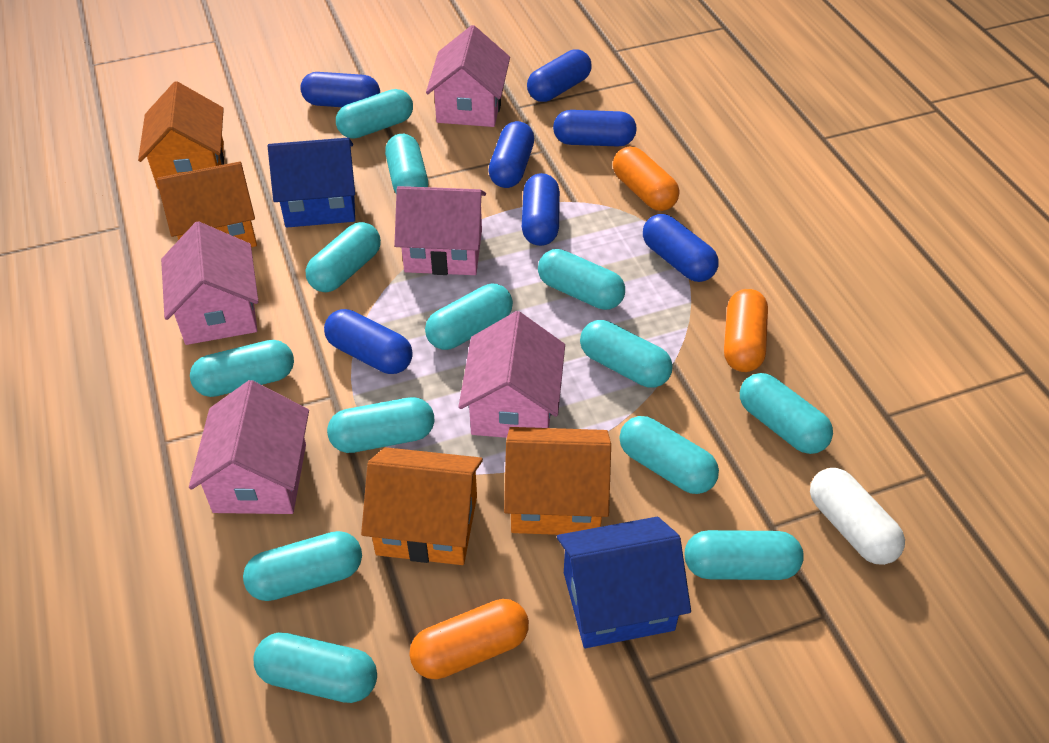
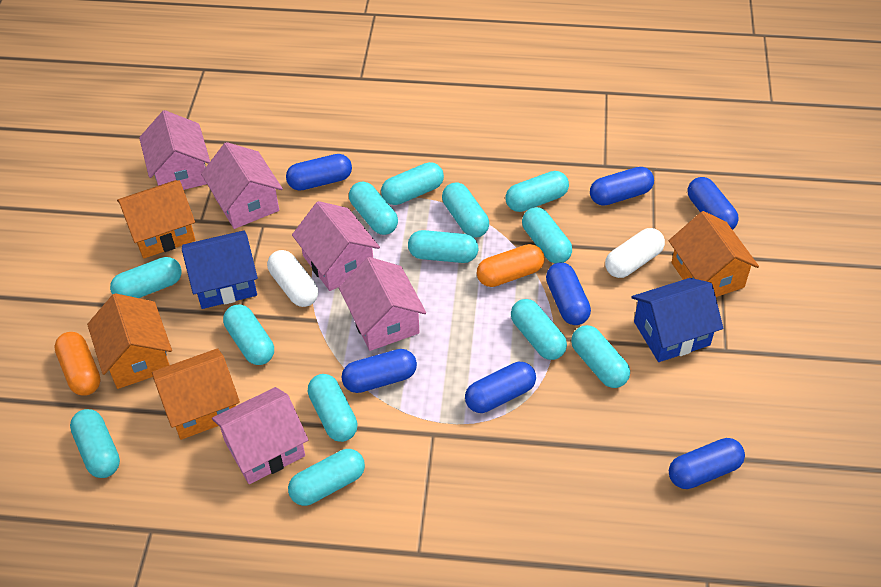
orange capsule: 3 -> 2
white capsule: 1 -> 2

